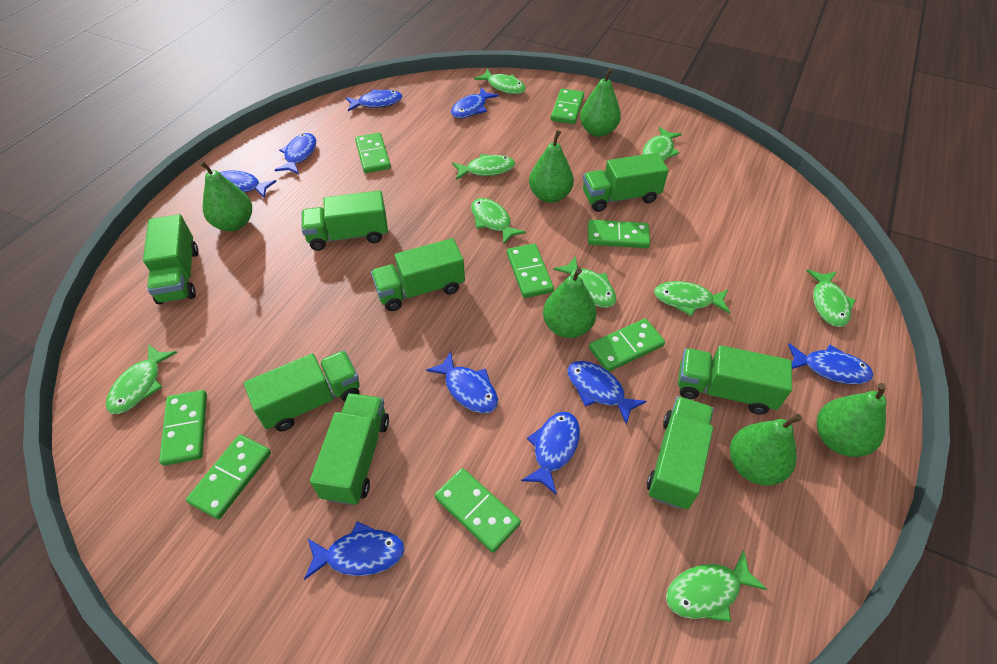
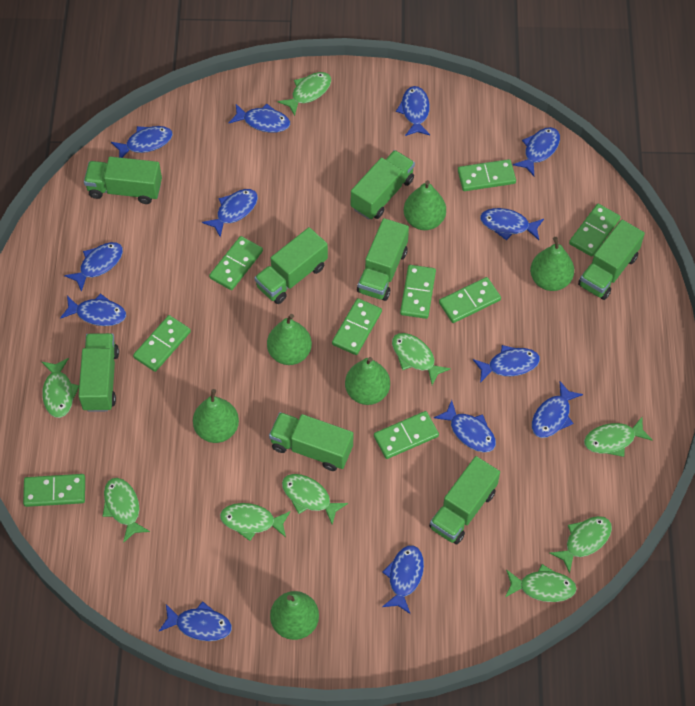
blue fish: 9 -> 13
green domino: 8 -> 9

